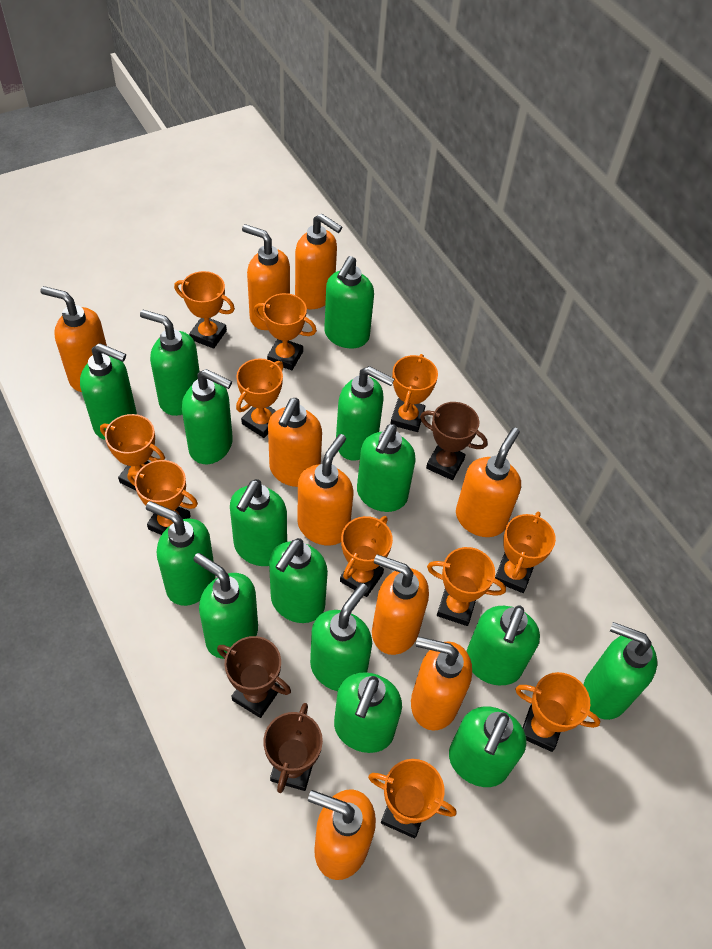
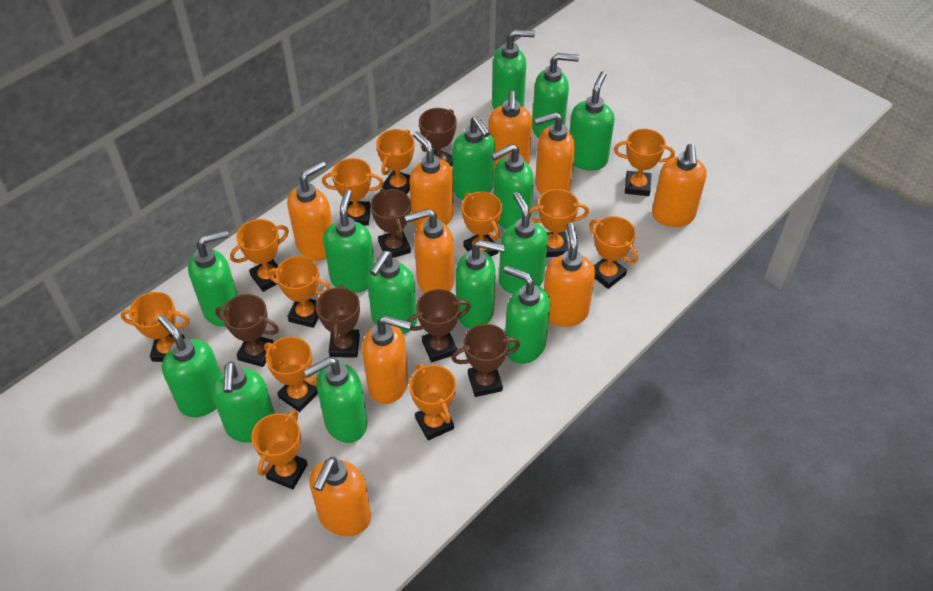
brown trophy: 3 -> 6
green soap dispenser: 15 -> 14
orange trophy: 11 -> 12

